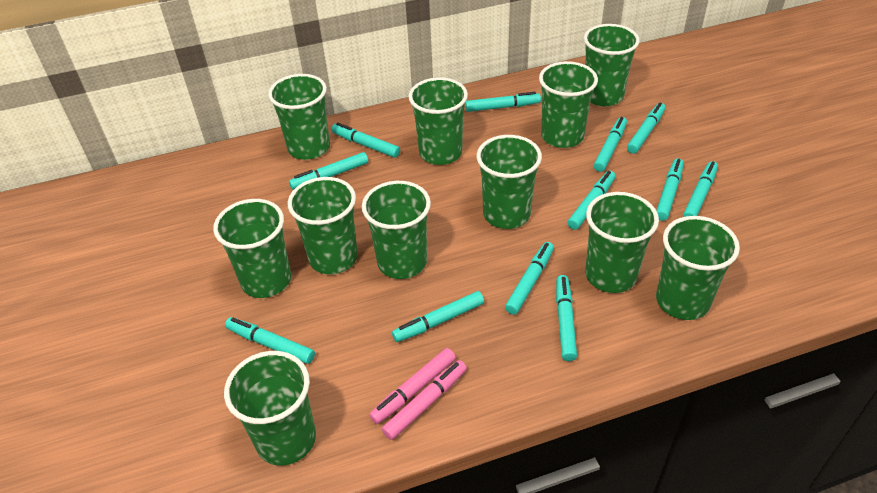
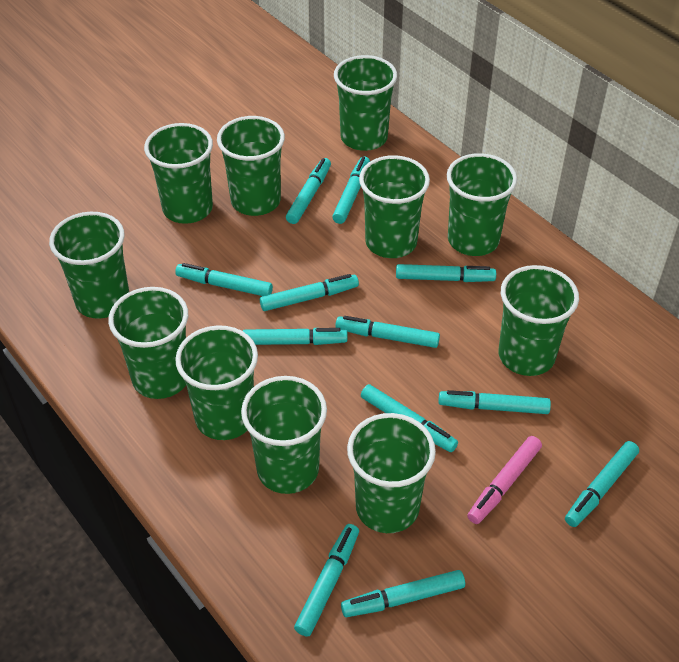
pink marker: 2 -> 1

